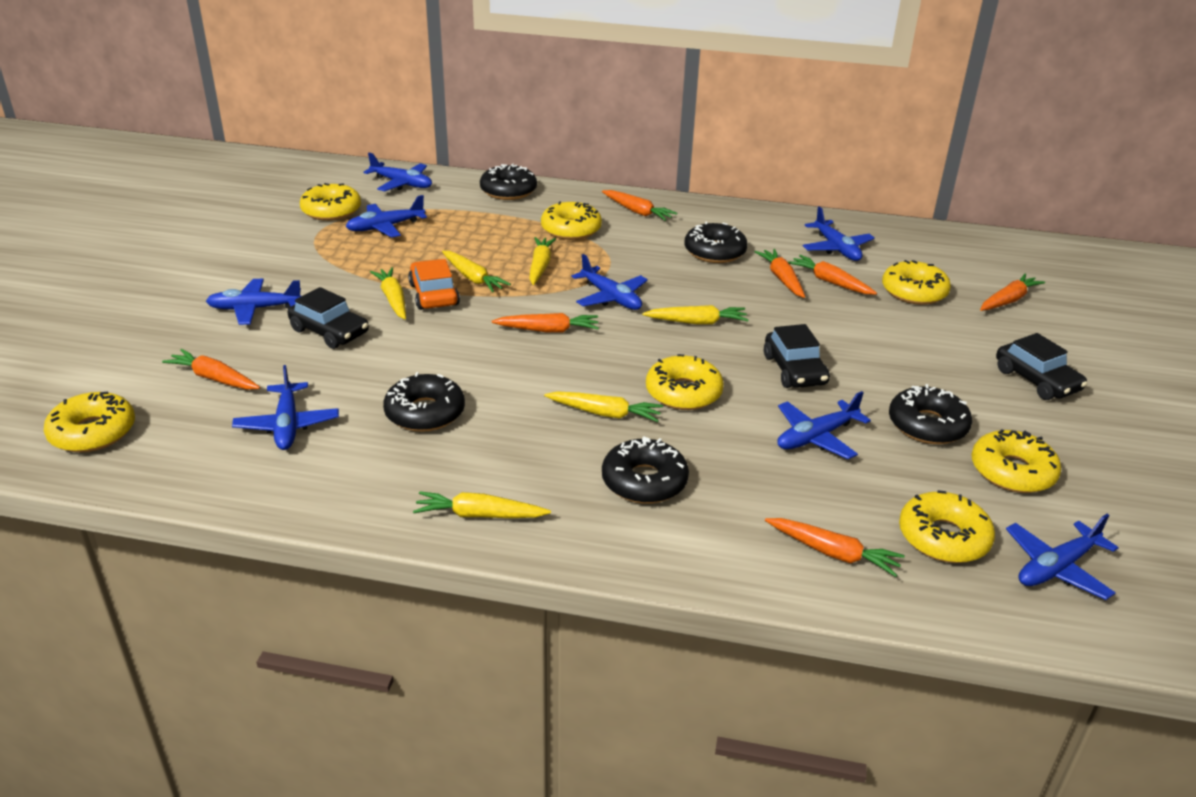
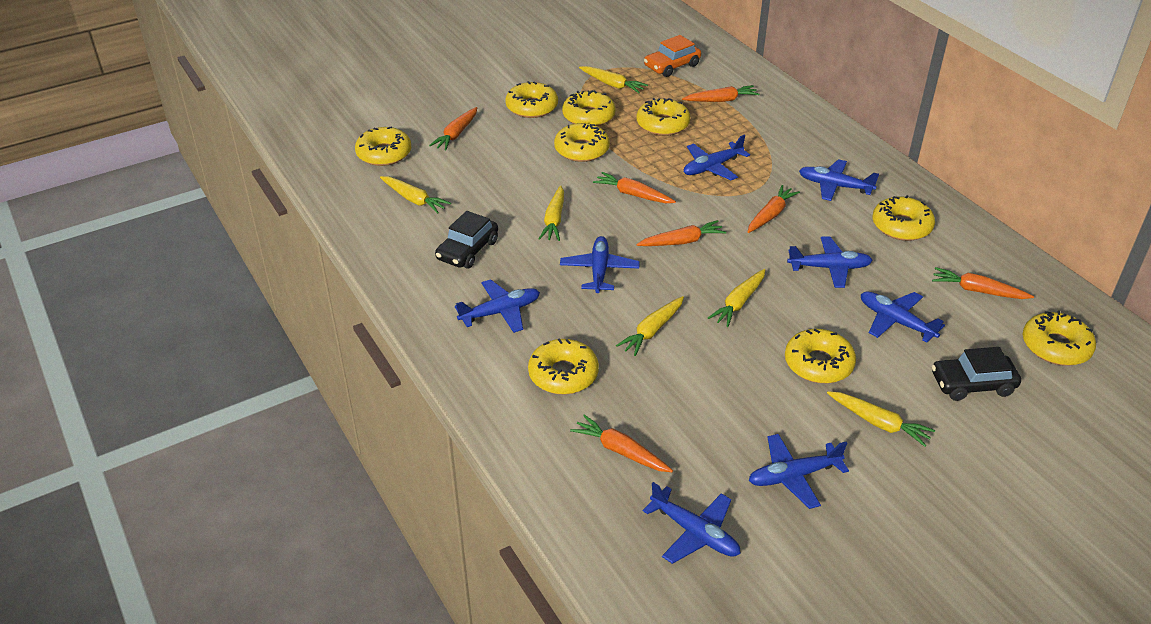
black car: 3 -> 2
black donut: 5 -> 0
yellow donut: 7 -> 9

